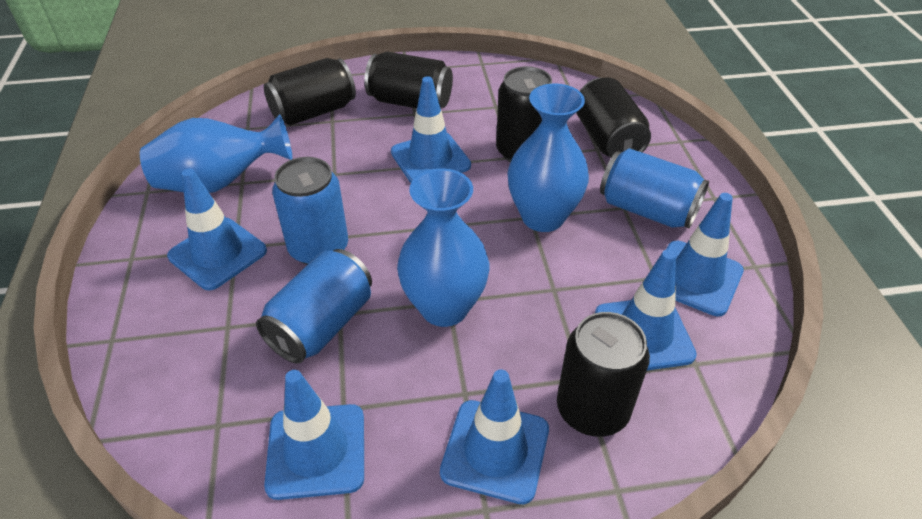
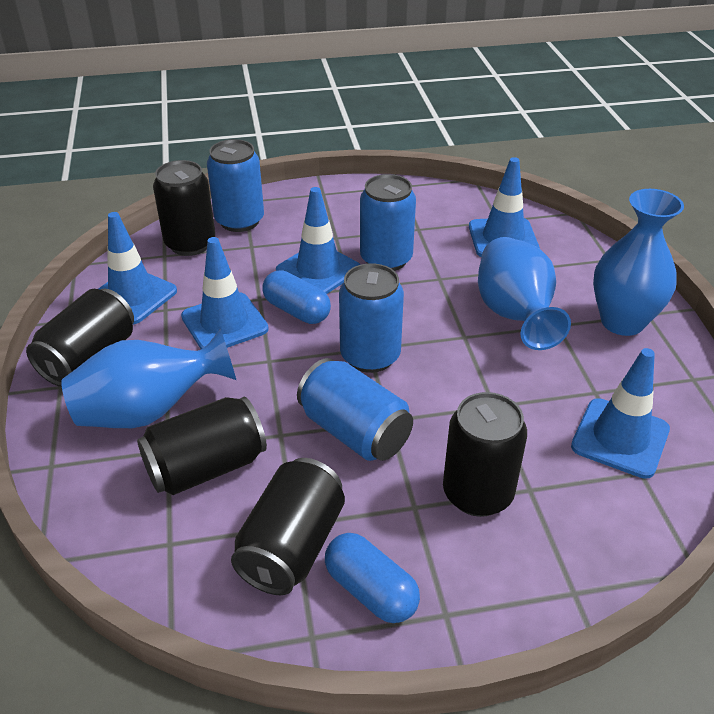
blue can: 3 -> 4
blue capsule: 0 -> 2
blue traffic cone: 6 -> 5

